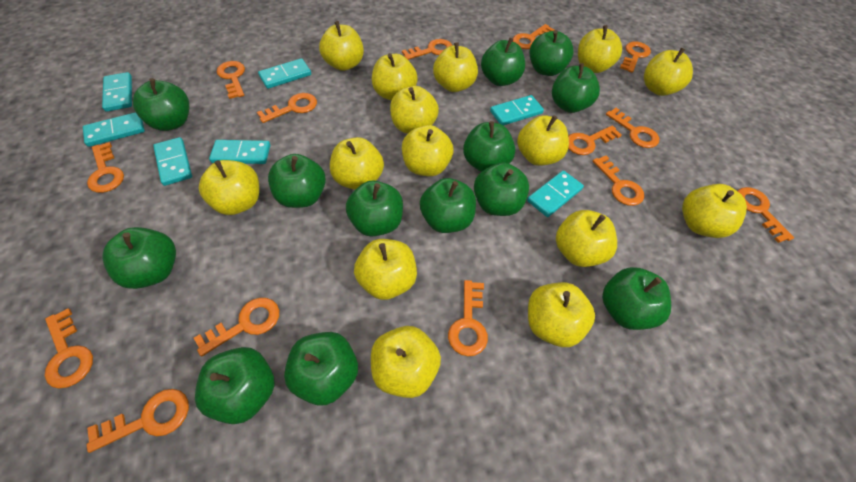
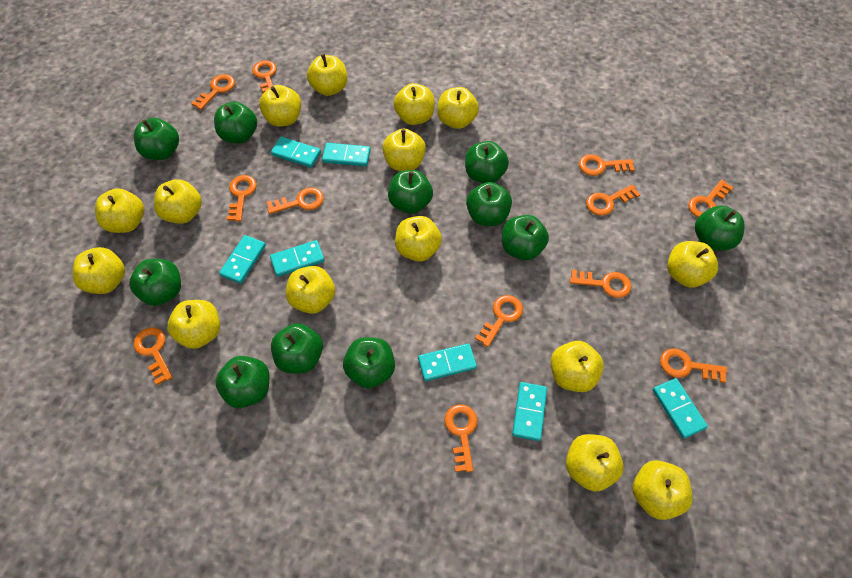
green apple: 13 -> 11
orange key: 14 -> 12

